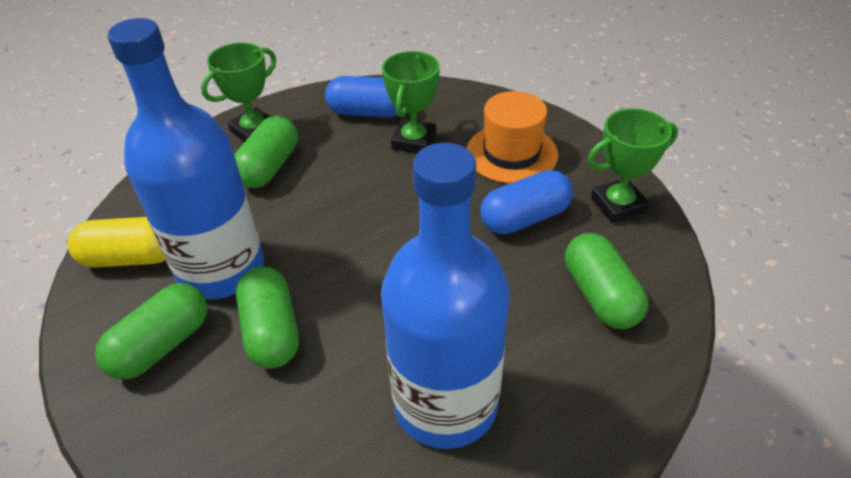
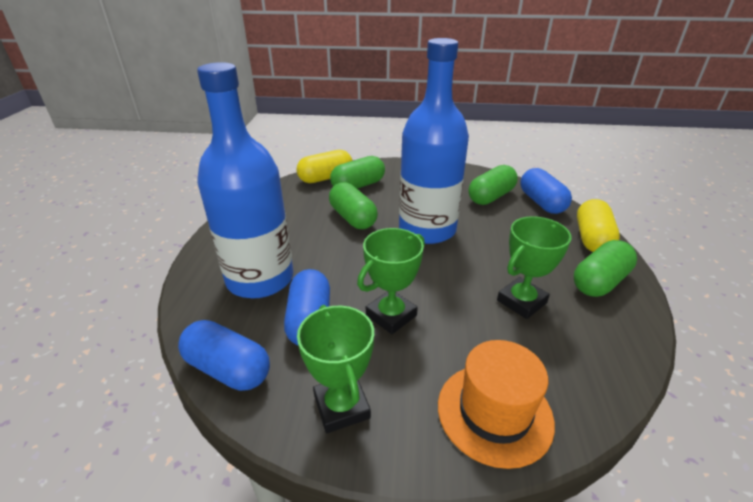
blue capsule: 2 -> 3
yellow capsule: 1 -> 2

